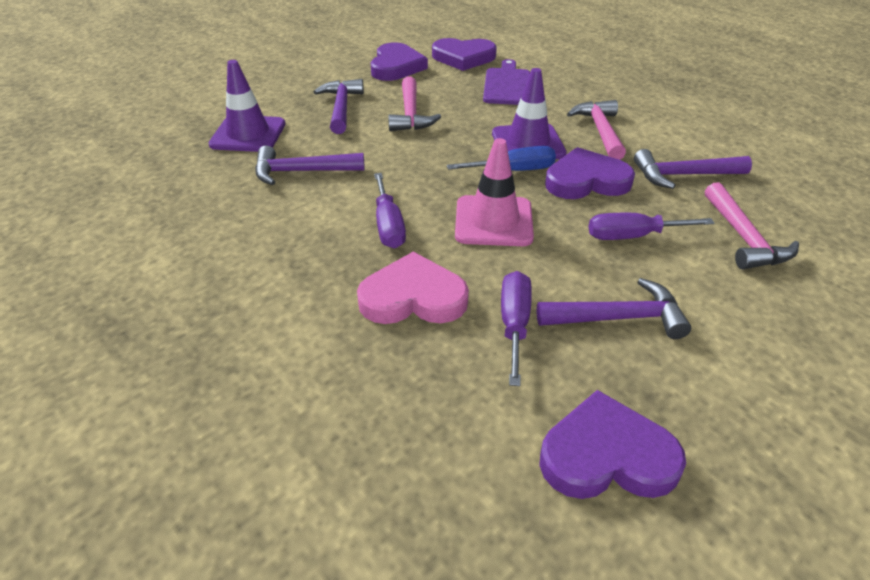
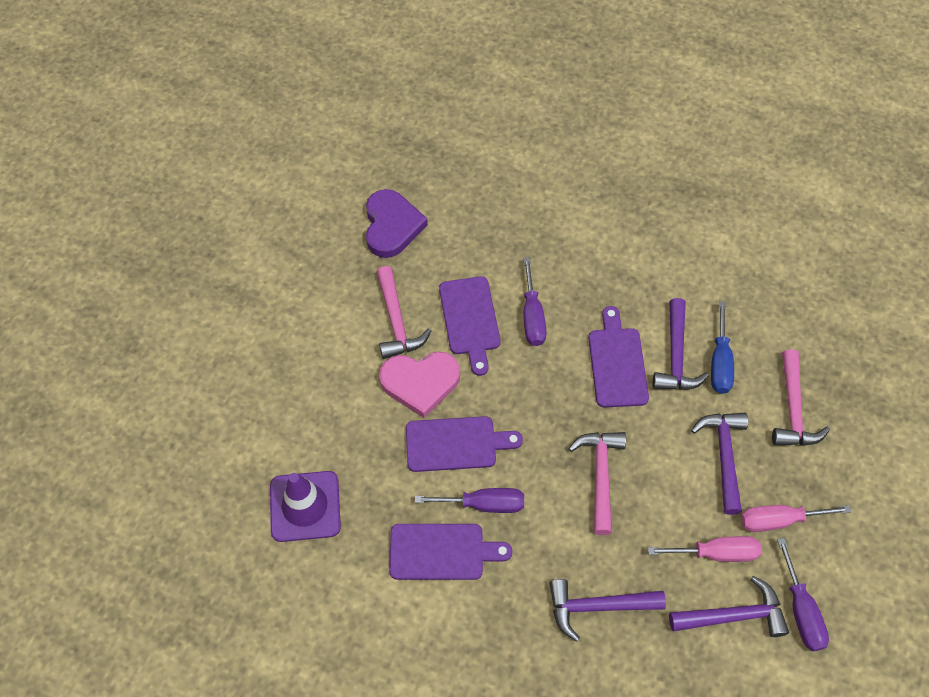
pink screwdriver: 0 -> 2
pink traffic cone: 1 -> 0
purple cutting board: 1 -> 4
purple heart: 4 -> 1
purple traffic cone: 2 -> 1

